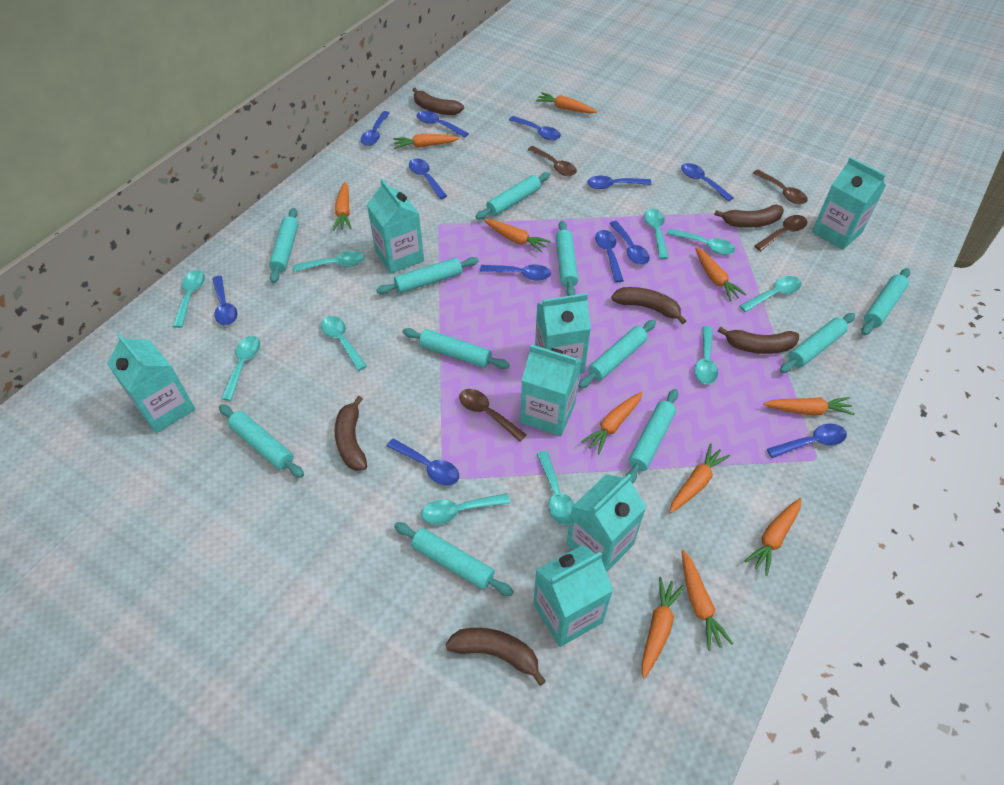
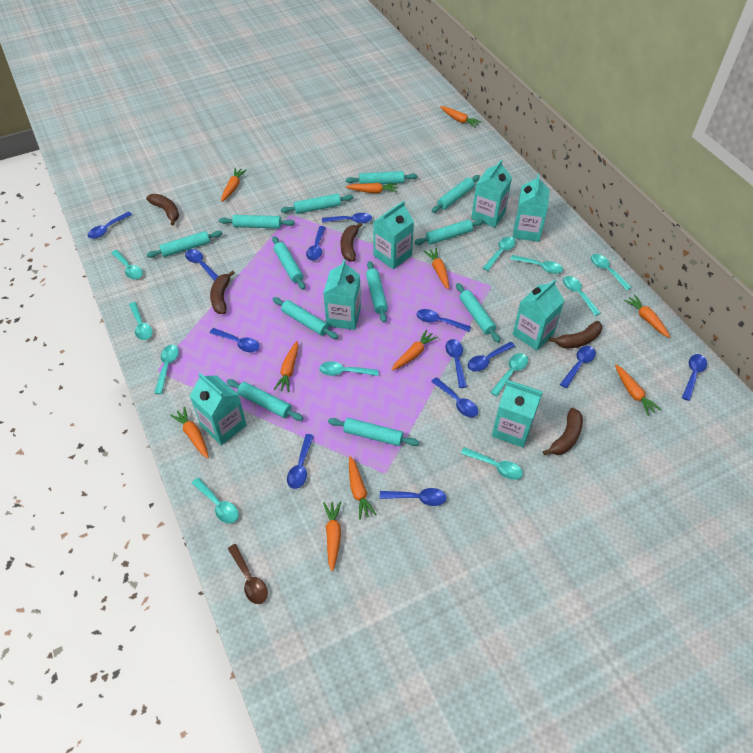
blue spoon: 12 -> 13
brown banana: 6 -> 5
brown spoon: 4 -> 1
turquoise rolling pin: 11 -> 12
turquoise spoon: 10 -> 11

